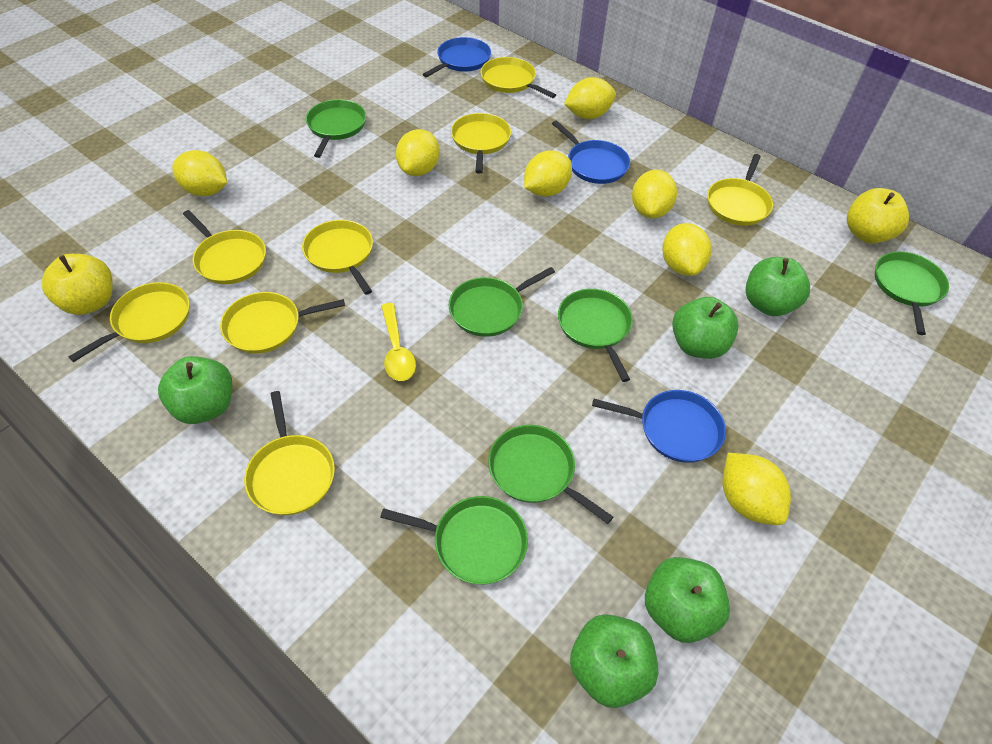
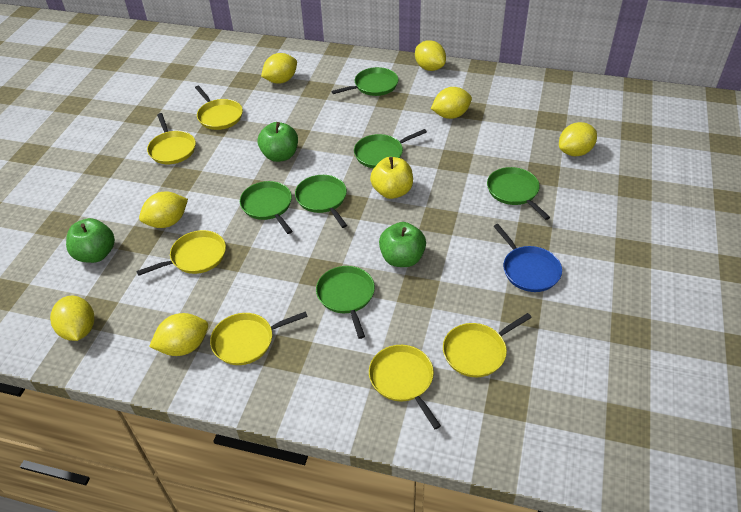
blue pan: 3 -> 1
green apple: 5 -> 3
yellow apple: 2 -> 1
yellow pan: 8 -> 6
yellow spoon: 1 -> 0

